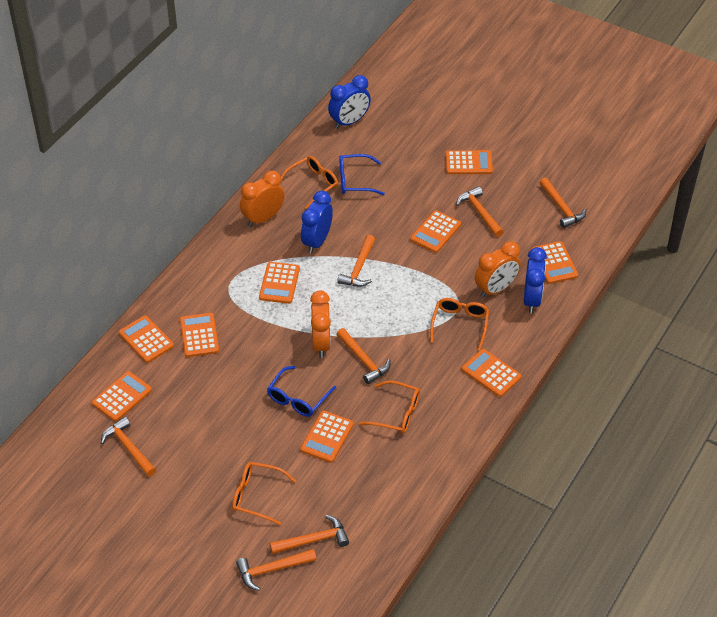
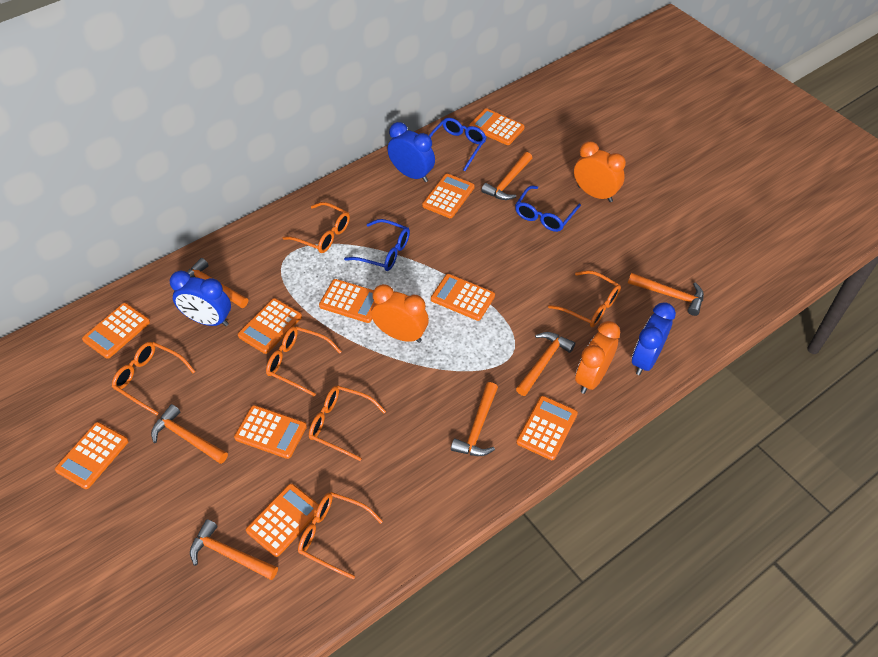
blue glasses: 2 -> 3
orange calculator: 9 -> 10
orange glasses: 4 -> 6

